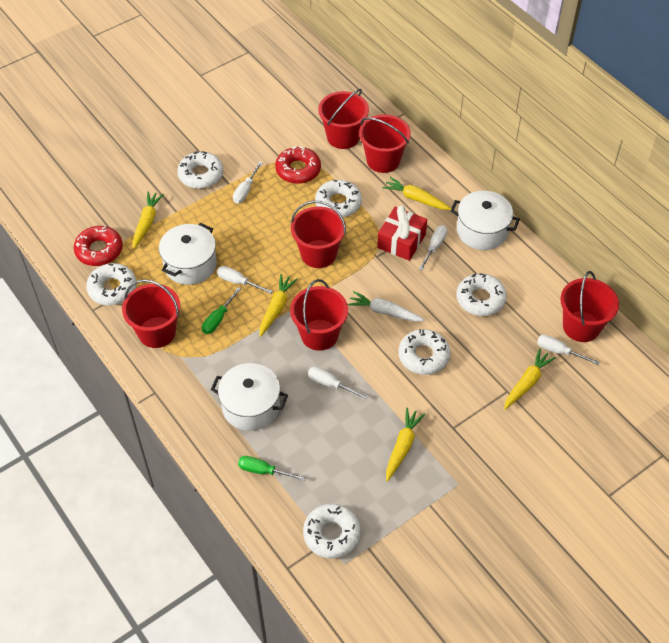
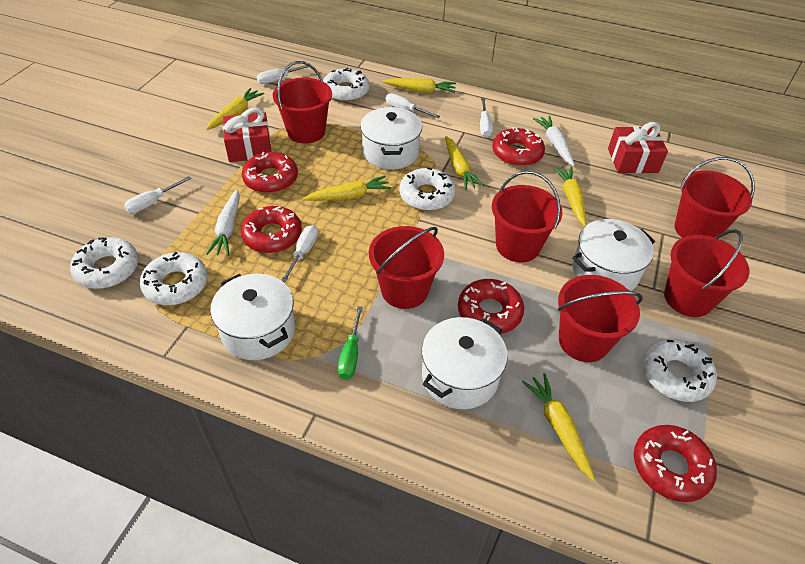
green screwdriver: 2 -> 1
red donut: 2 -> 5
red gift: 1 -> 2
white carrot: 1 -> 2
white donut: 6 -> 5
white pot: 3 -> 4
yellow carrot: 5 -> 6

